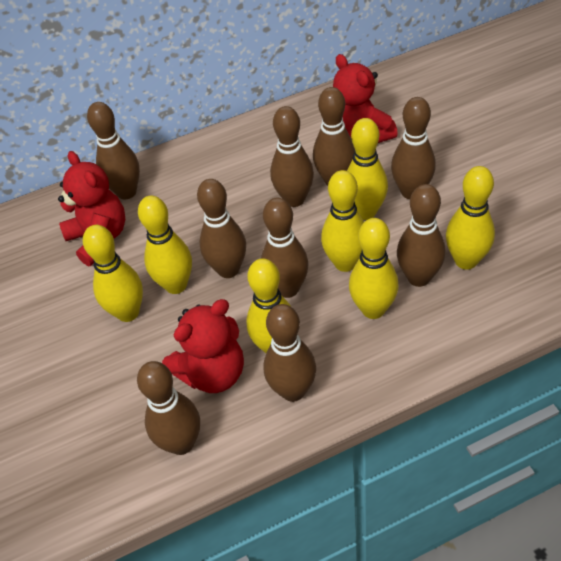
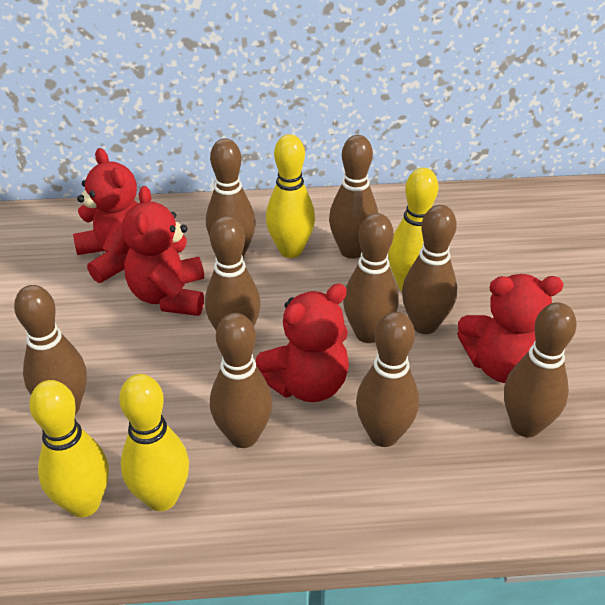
red teddy bear: 3 -> 4
yellow bowling pin: 7 -> 4

